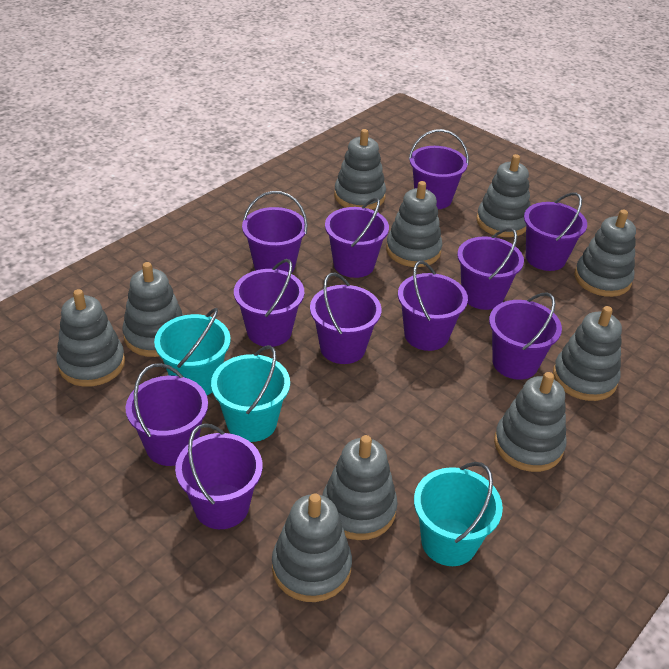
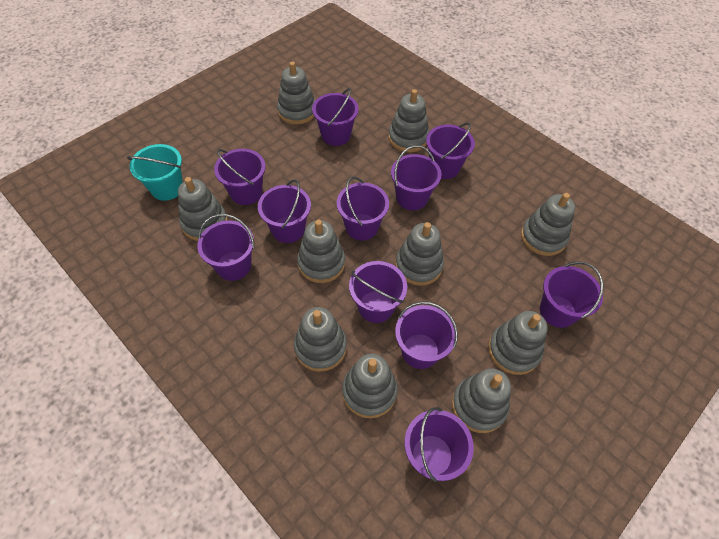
turquoise bucket: 3 -> 1

